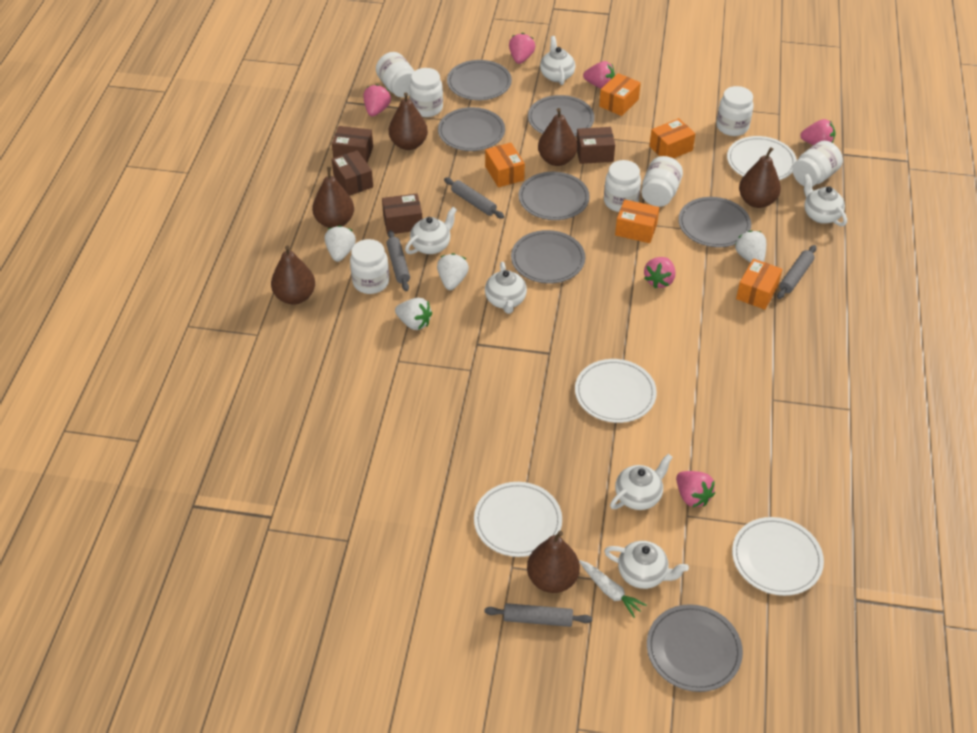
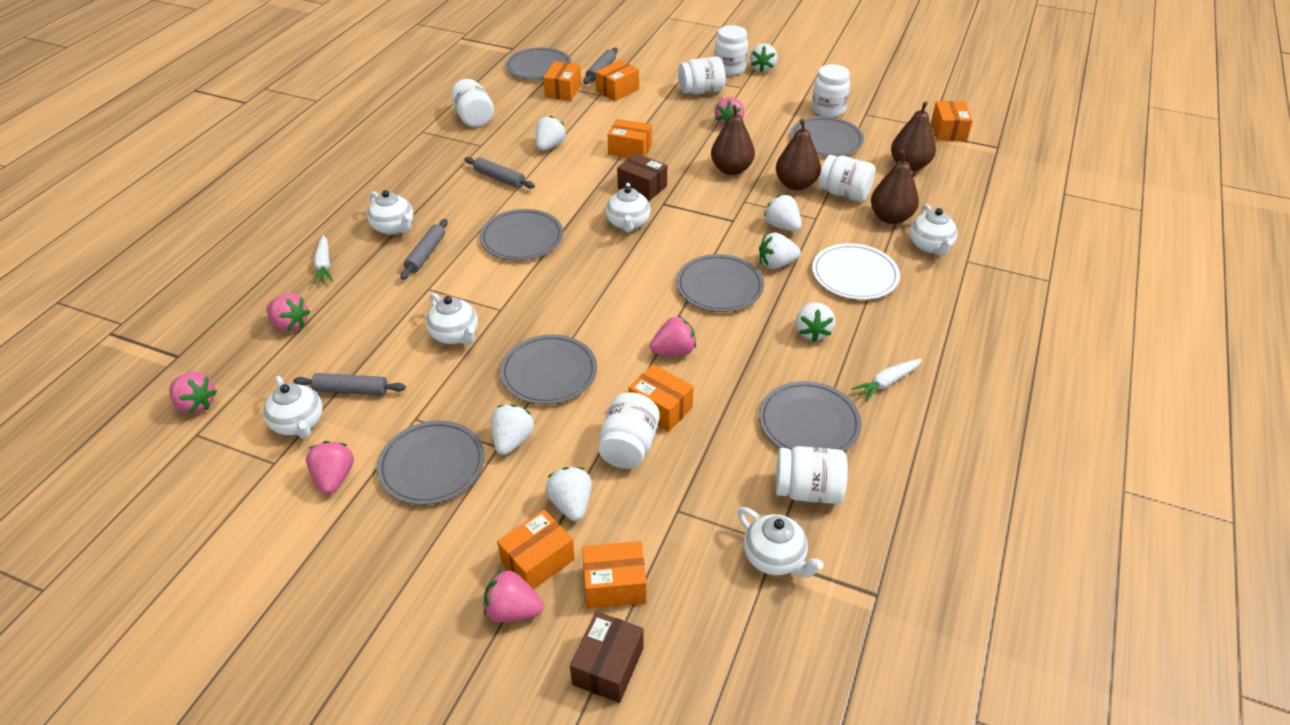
brown box: 4 -> 2
brown pear: 6 -> 4
orange box: 5 -> 7
white carrot: 1 -> 2
white plate: 4 -> 1
white strawberry: 4 -> 7

